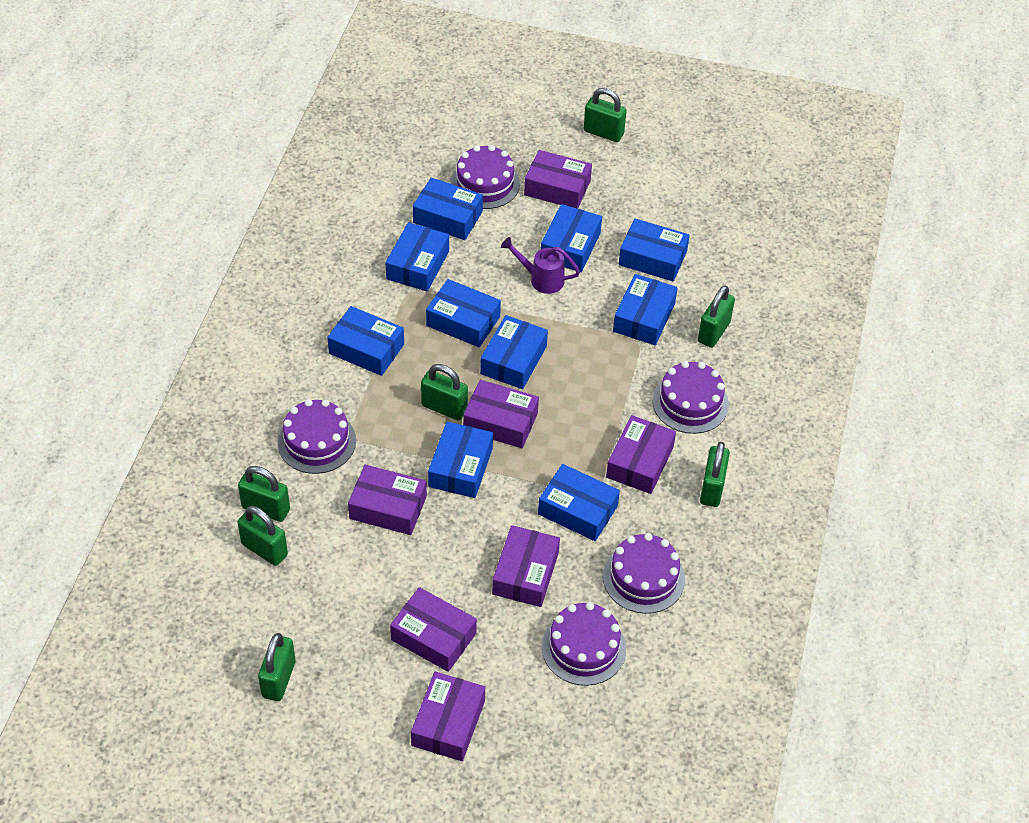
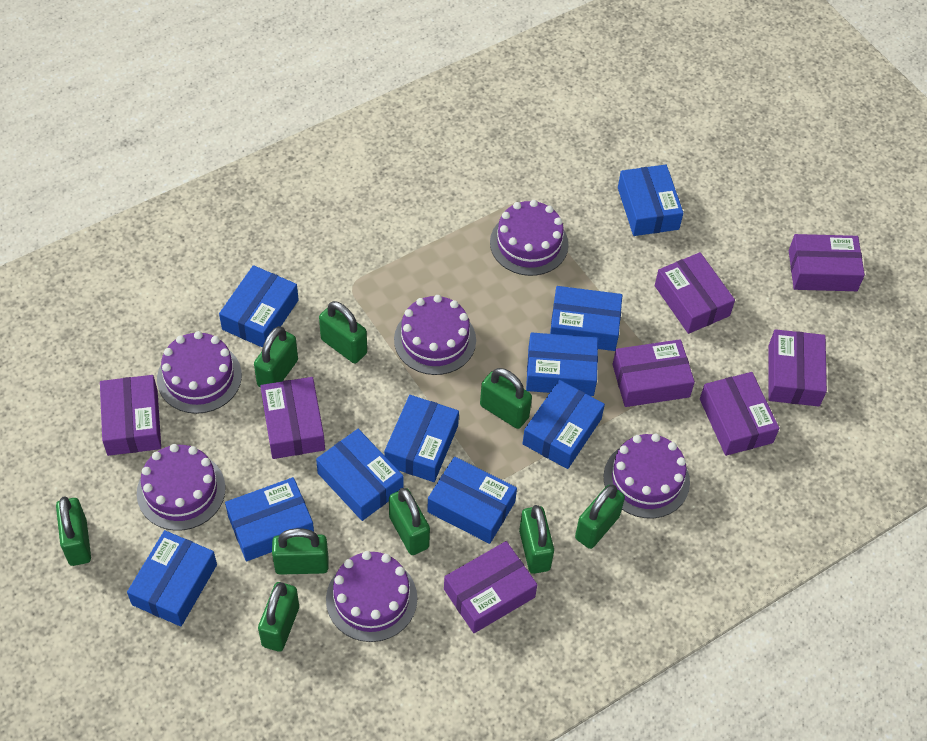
green padlock: 7 -> 9
purple box: 7 -> 8
purple cake: 5 -> 6
purple watering can: 1 -> 0

